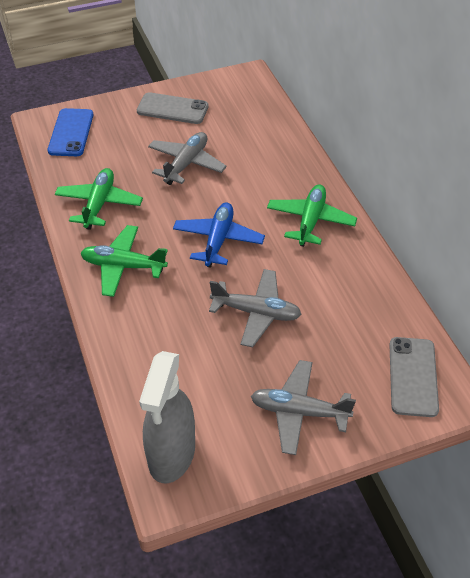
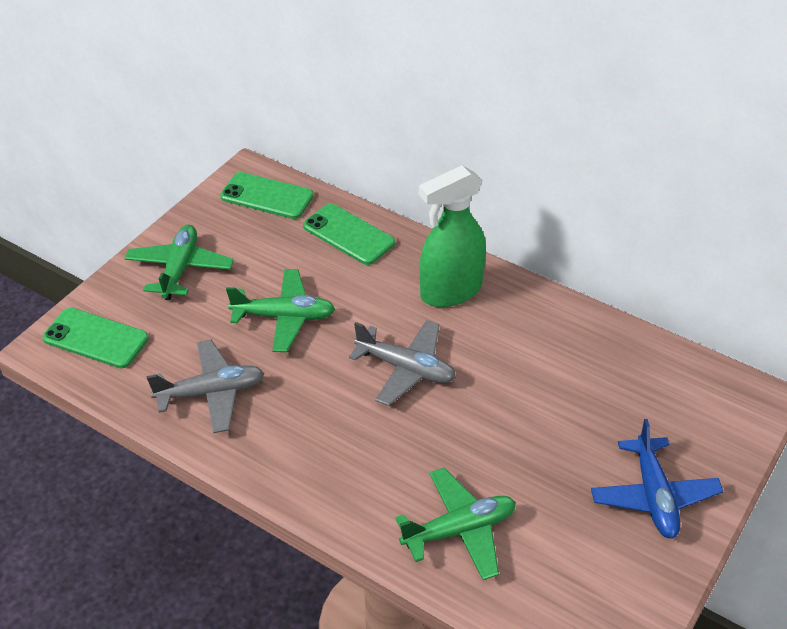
blue phone: 1 -> 0
green phone: 0 -> 3
green spray bottle: 0 -> 1
grey phone: 2 -> 0
grey plane: 3 -> 2
grey spray bottle: 1 -> 0

